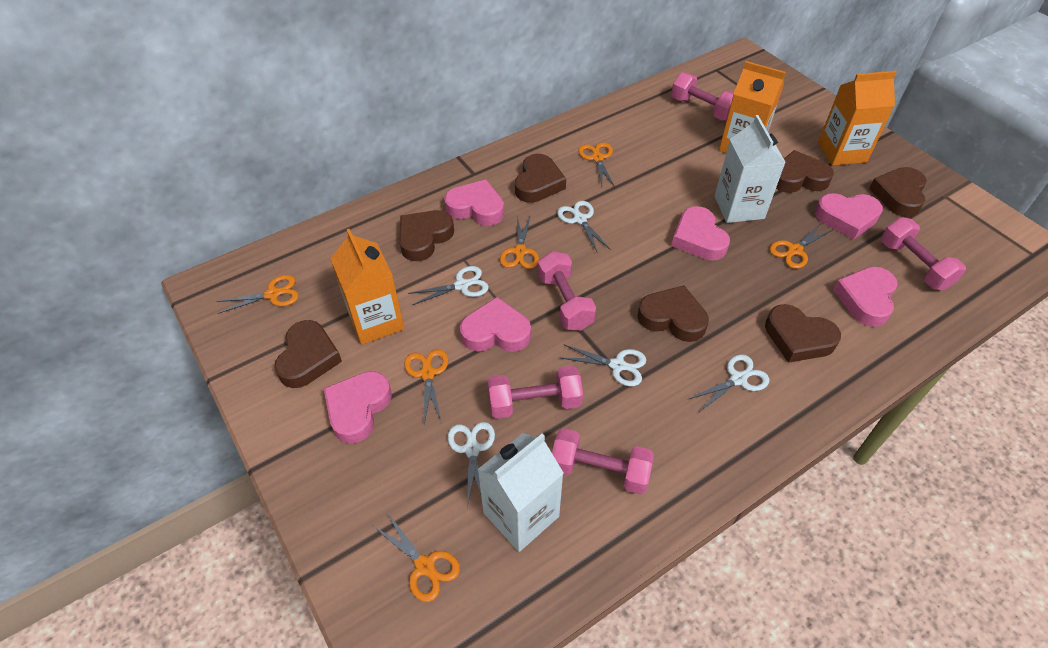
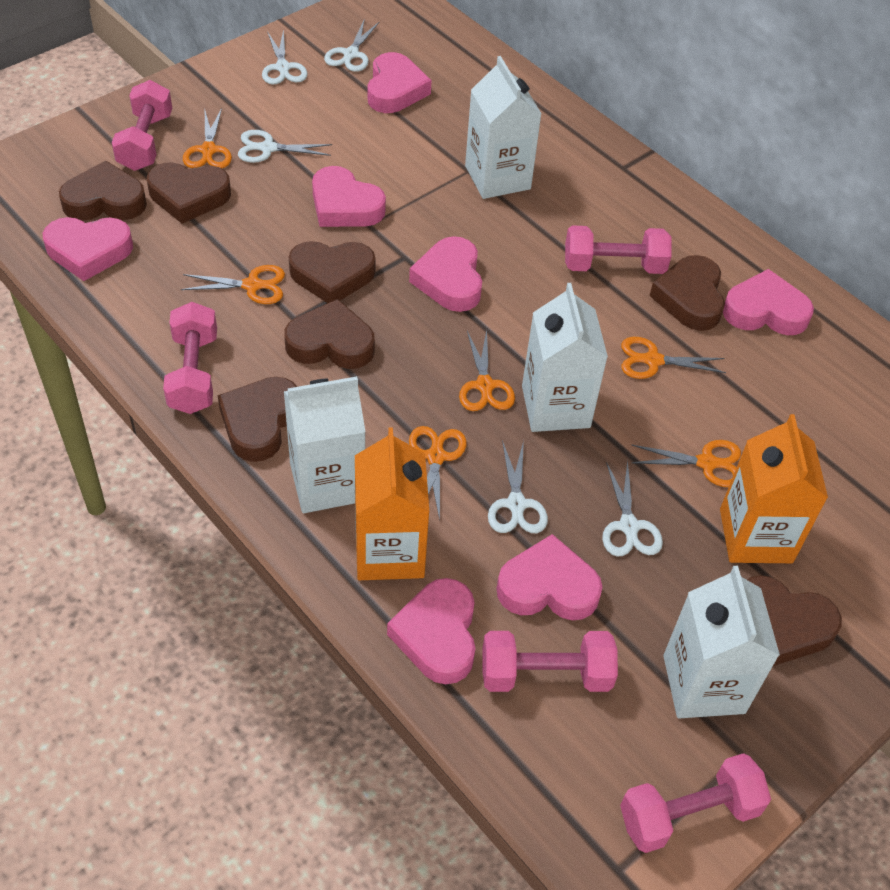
orange carton: 3 -> 2
pink heart: 6 -> 7
white carton: 2 -> 4

